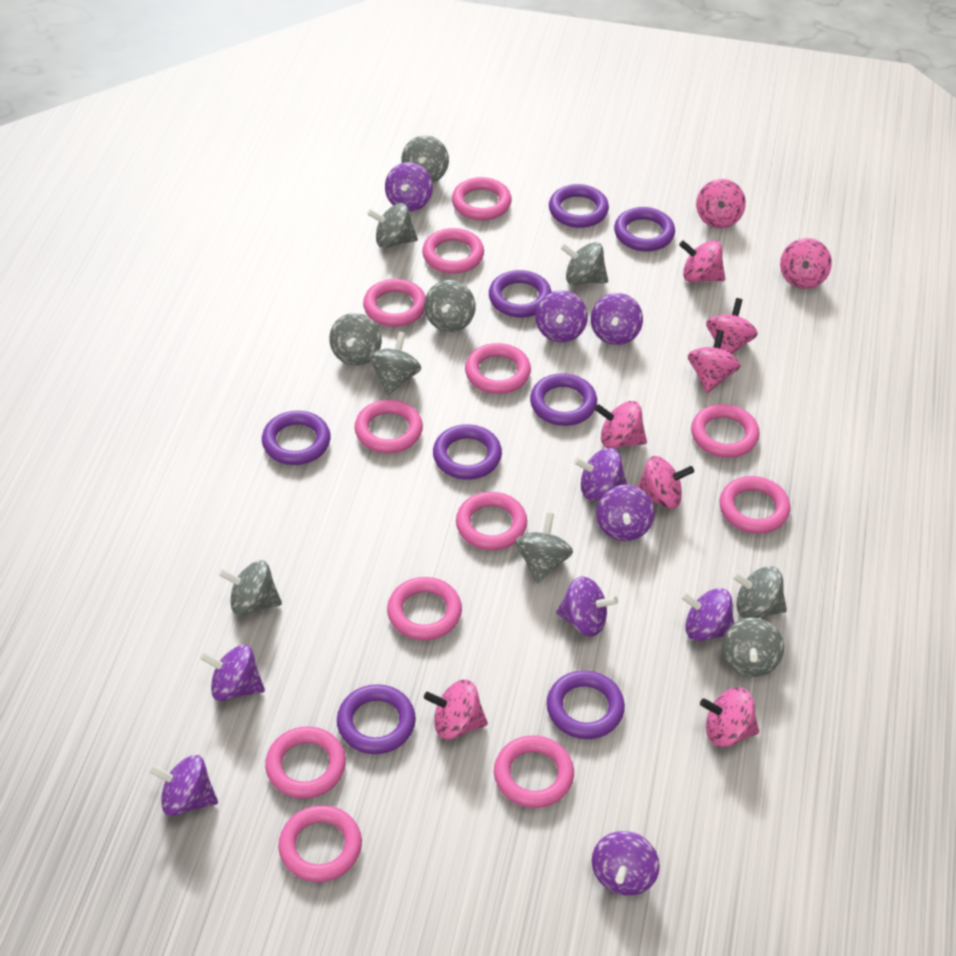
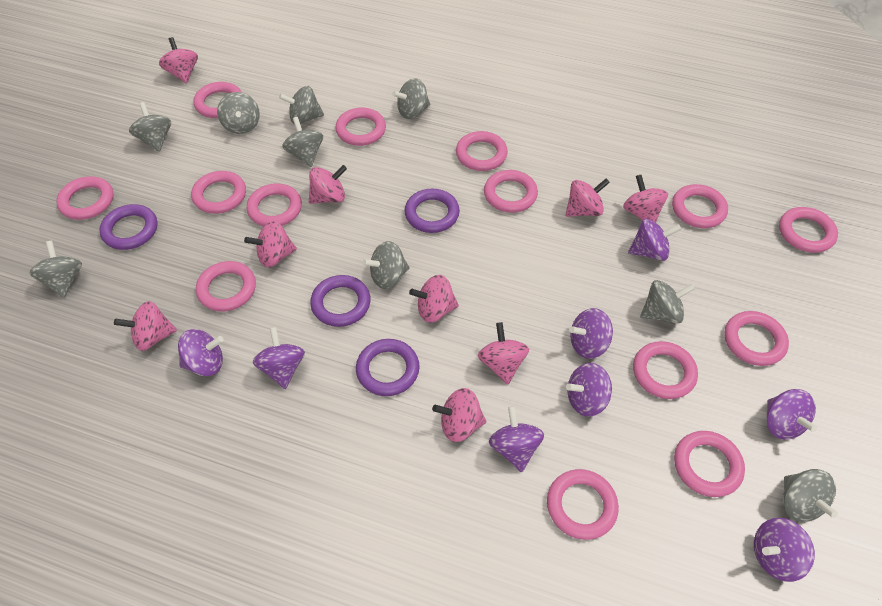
grey spinning top: 10 -> 9
pink ring: 12 -> 14
purple ring: 8 -> 4
purple spinning top: 10 -> 8

